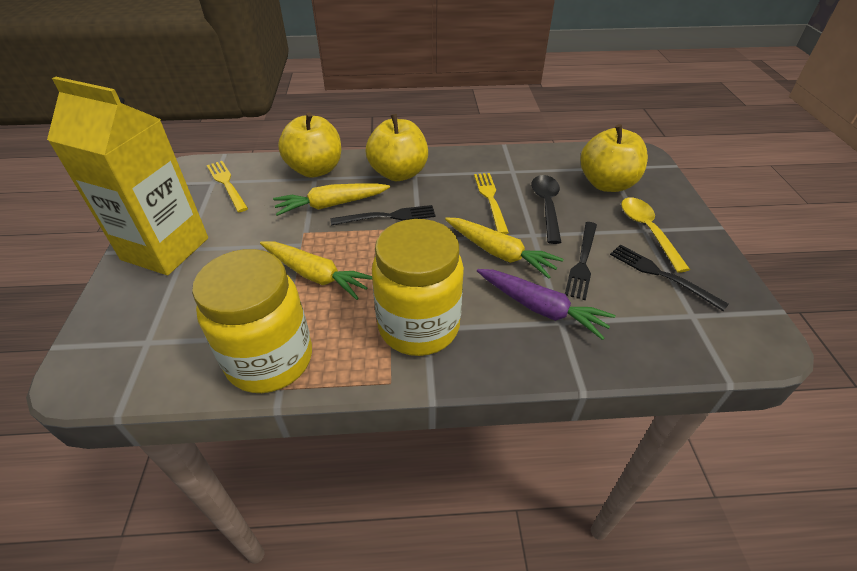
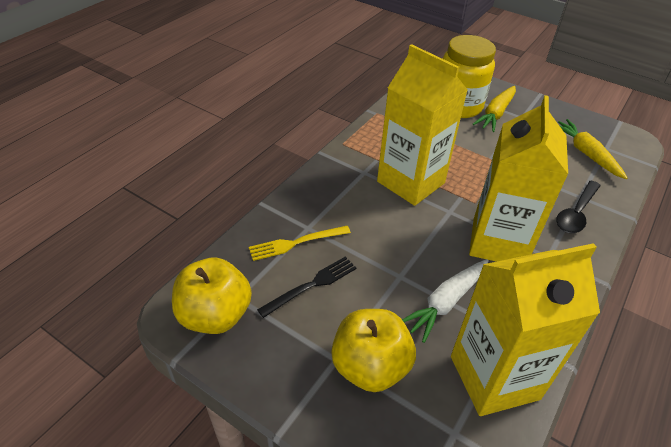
black fork: 3 -> 1
purple carrot: 1 -> 0
white carrot: 0 -> 1
yellow apple: 3 -> 2
yellow carrot: 3 -> 2
yellow carton: 1 -> 3
yellow fork: 2 -> 1
yellow jar: 2 -> 1
yellow spoon: 1 -> 0

